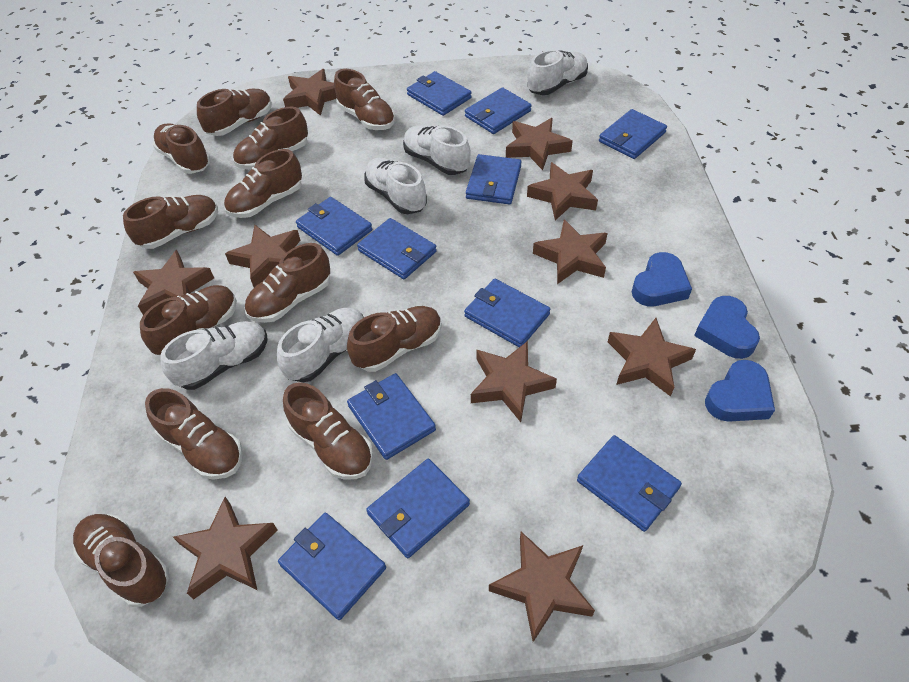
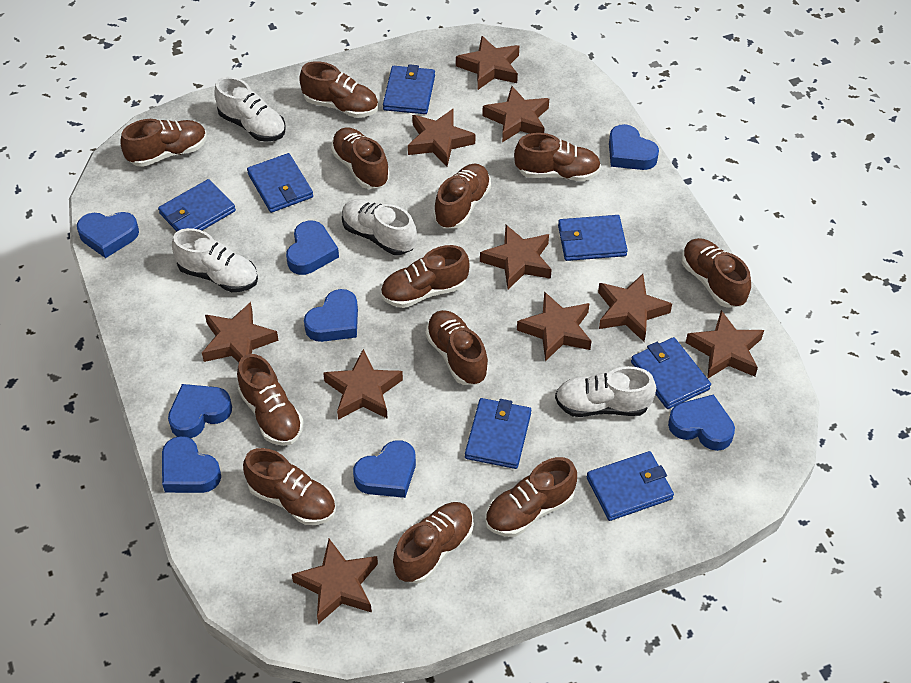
blue heart: 3 -> 8
blue wallet: 11 -> 7
white shoe: 5 -> 4

